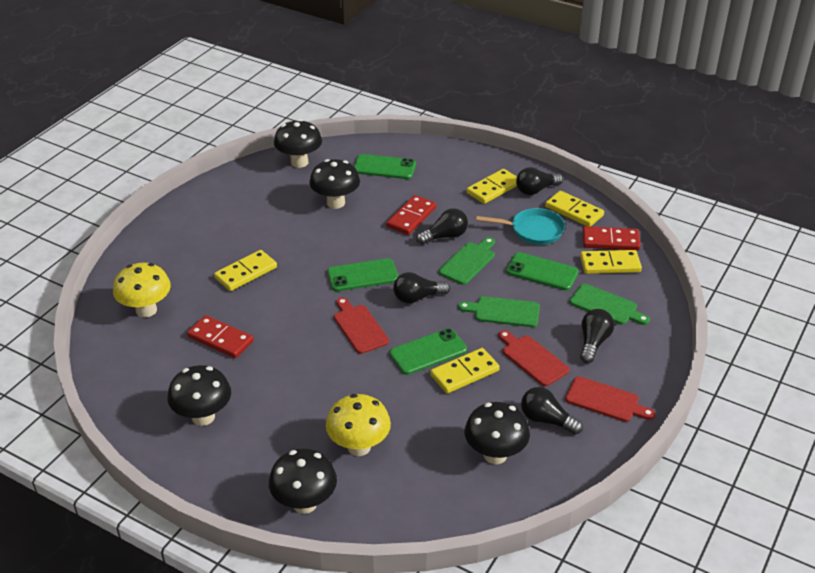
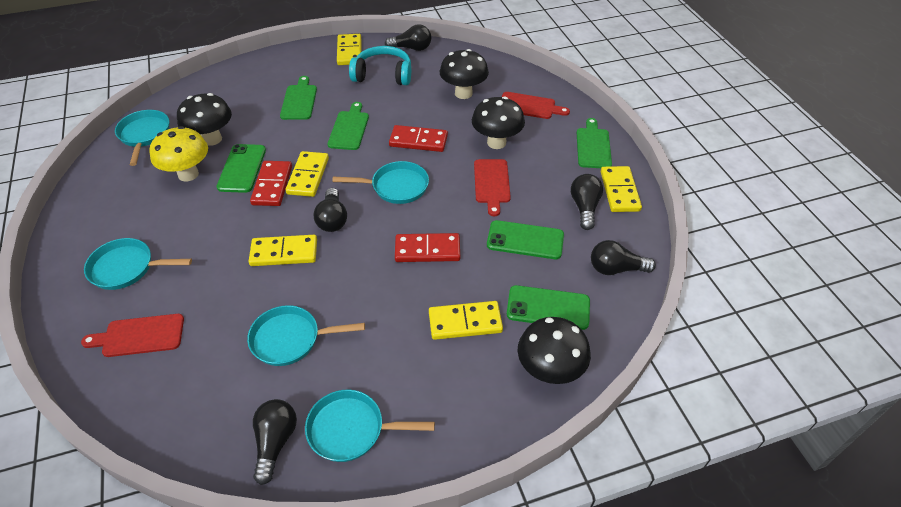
black mushroom: 5 -> 4
green phone: 4 -> 3
turquoise headphones: 0 -> 1
turquoise pan: 1 -> 5
yellow mushroom: 2 -> 1

